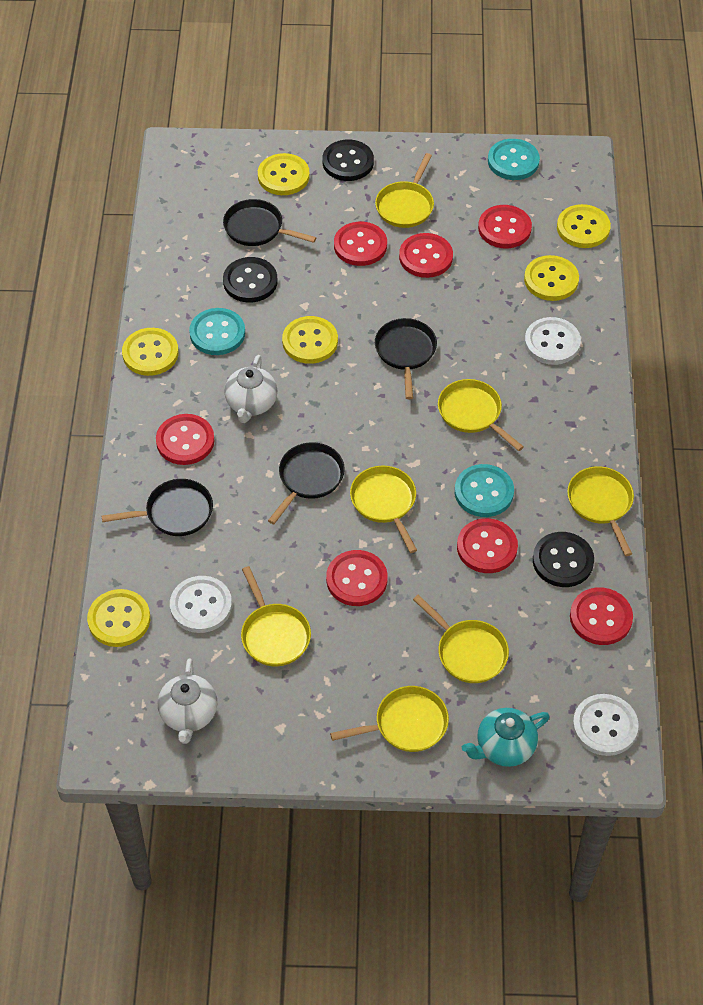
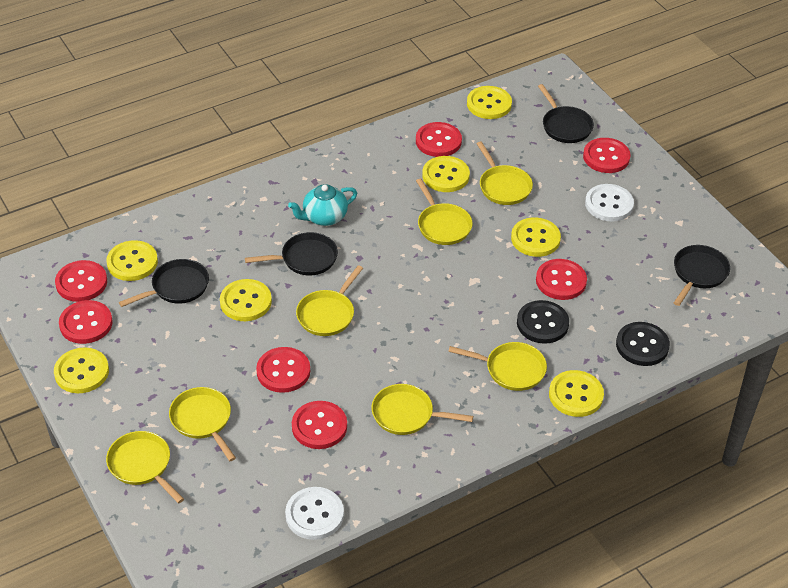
black button: 3 -> 2
turquoise button: 3 -> 0
white button: 3 -> 2
white teapot: 2 -> 0
yellow button: 6 -> 7

